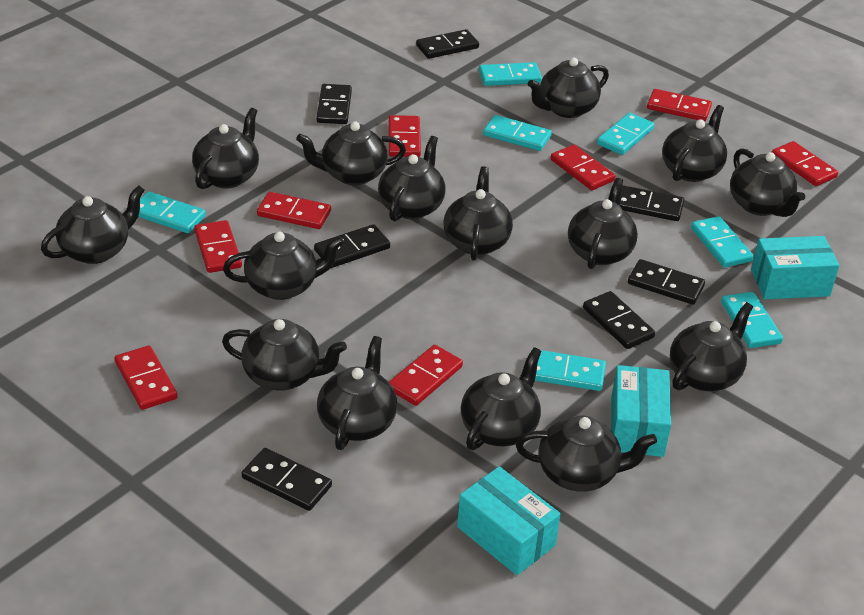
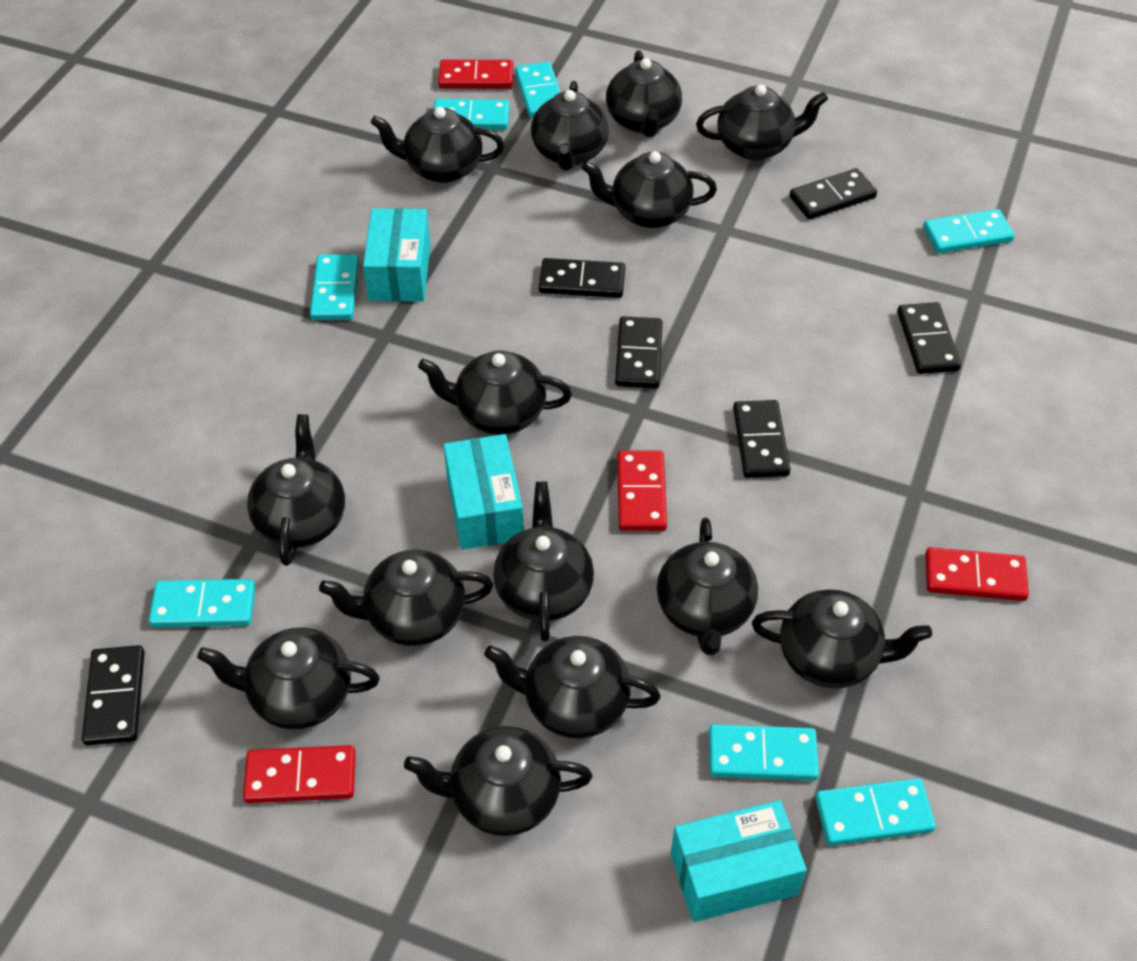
black domino: 7 -> 6
black teapot: 15 -> 14
red domino: 8 -> 4

